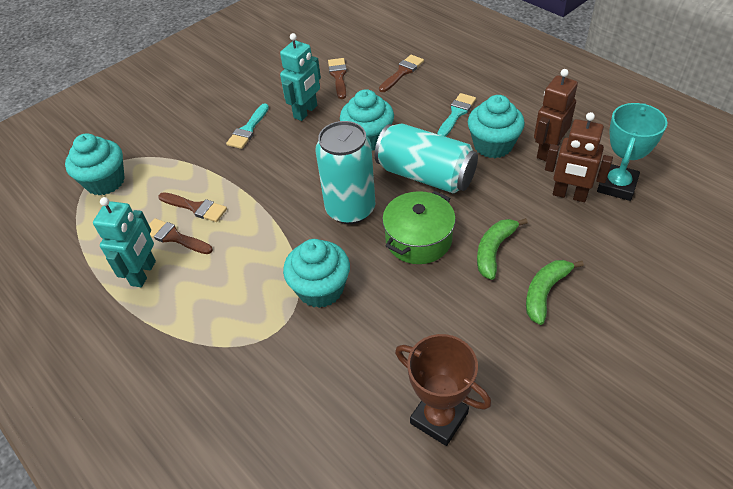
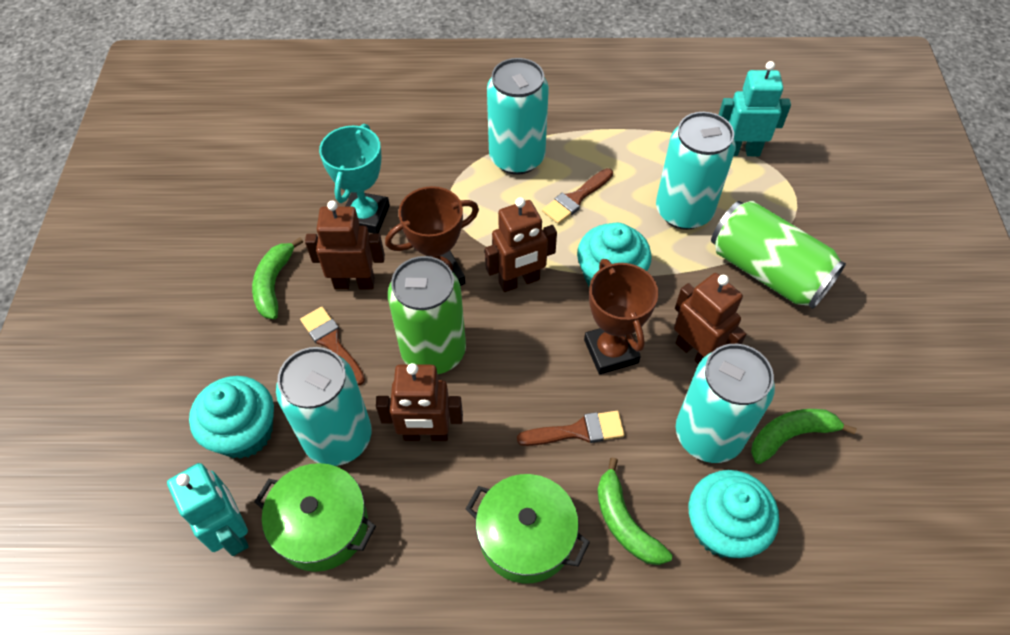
brown brush: 4 -> 3
brown robot: 2 -> 4
brown trophy: 1 -> 2
green banana: 2 -> 3
green can: 0 -> 2
green pot: 1 -> 2
turquoise brush: 2 -> 0
turquoise can: 2 -> 4
turquoise cupcake: 4 -> 3

